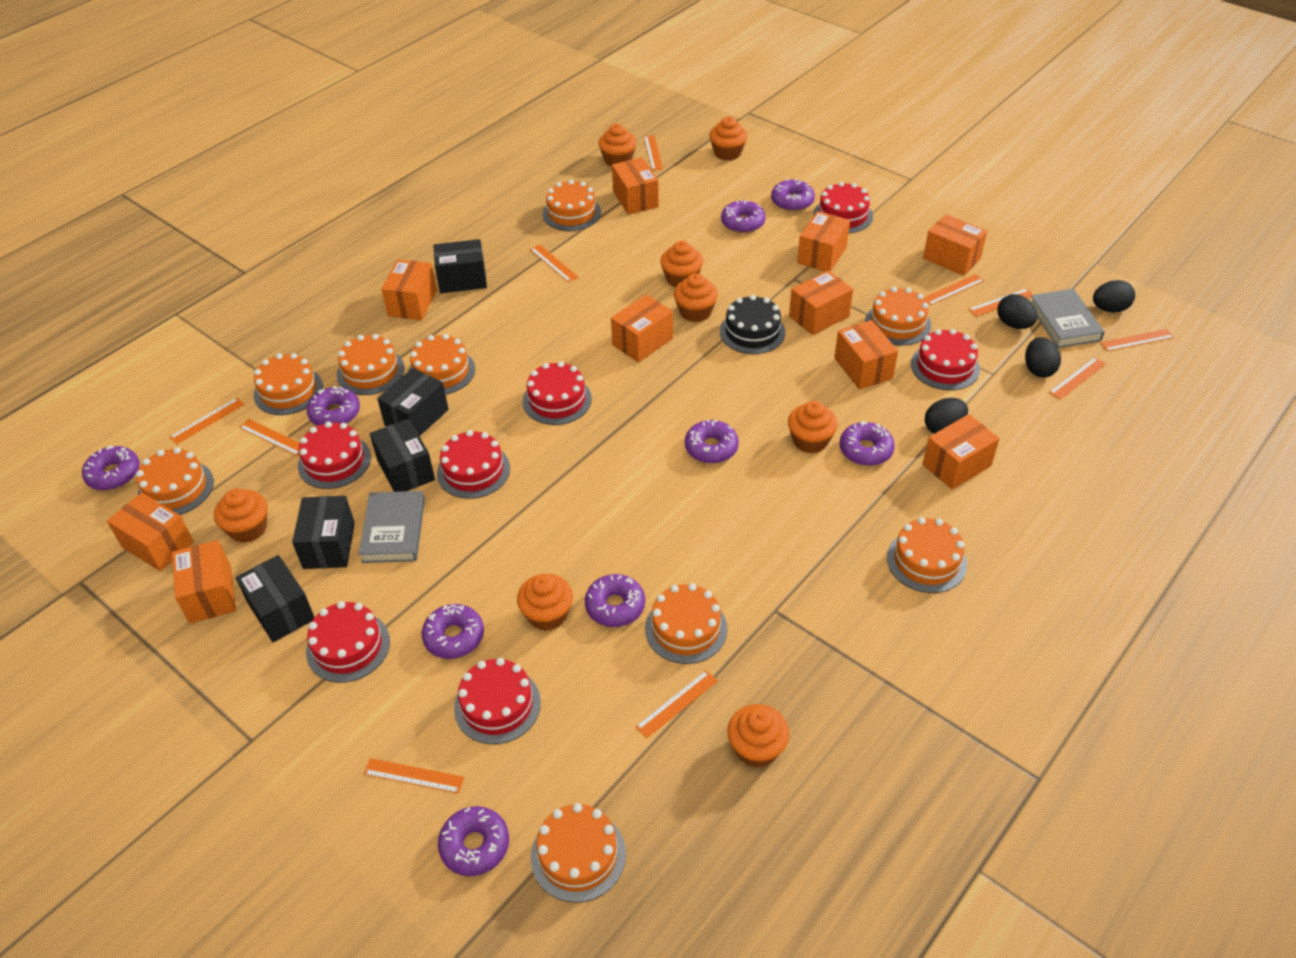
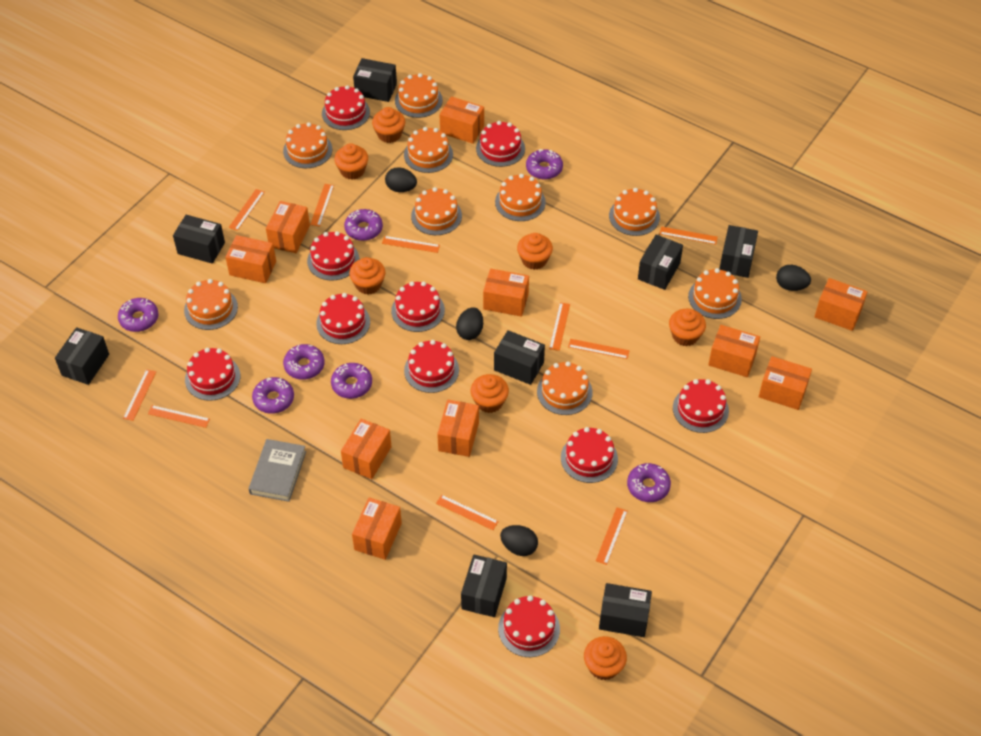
black box: 5 -> 8
black cake: 1 -> 0
grey book: 2 -> 1
orange cupcake: 8 -> 7
purple donut: 9 -> 7
red cake: 7 -> 10

